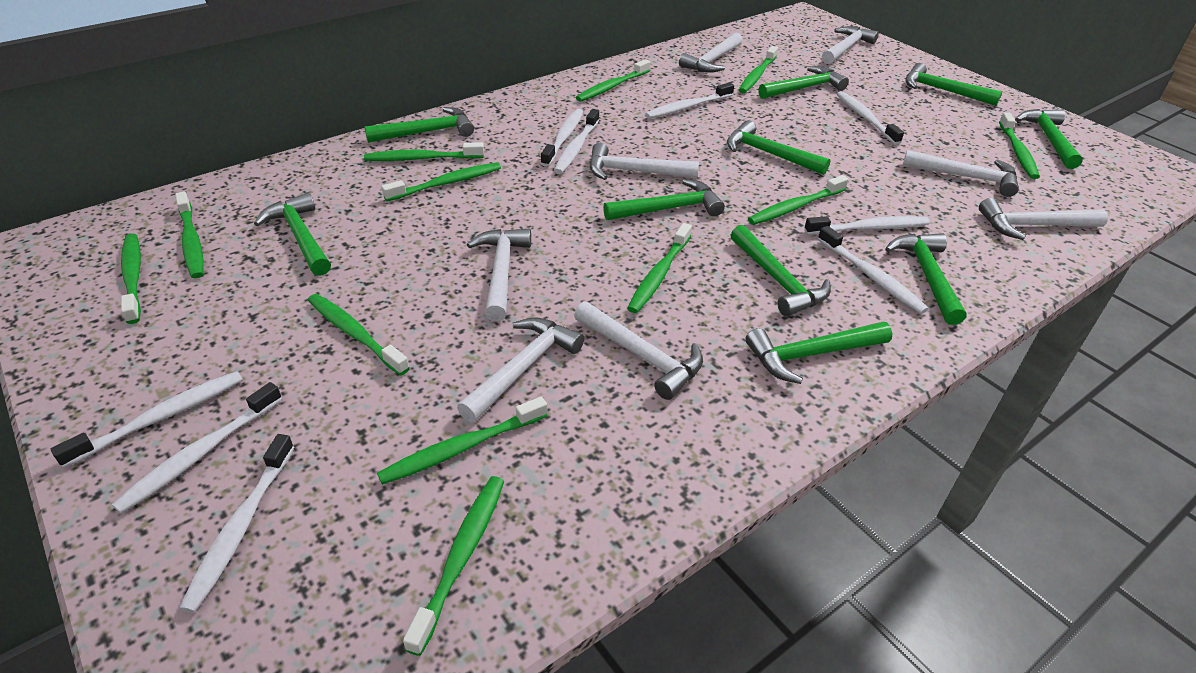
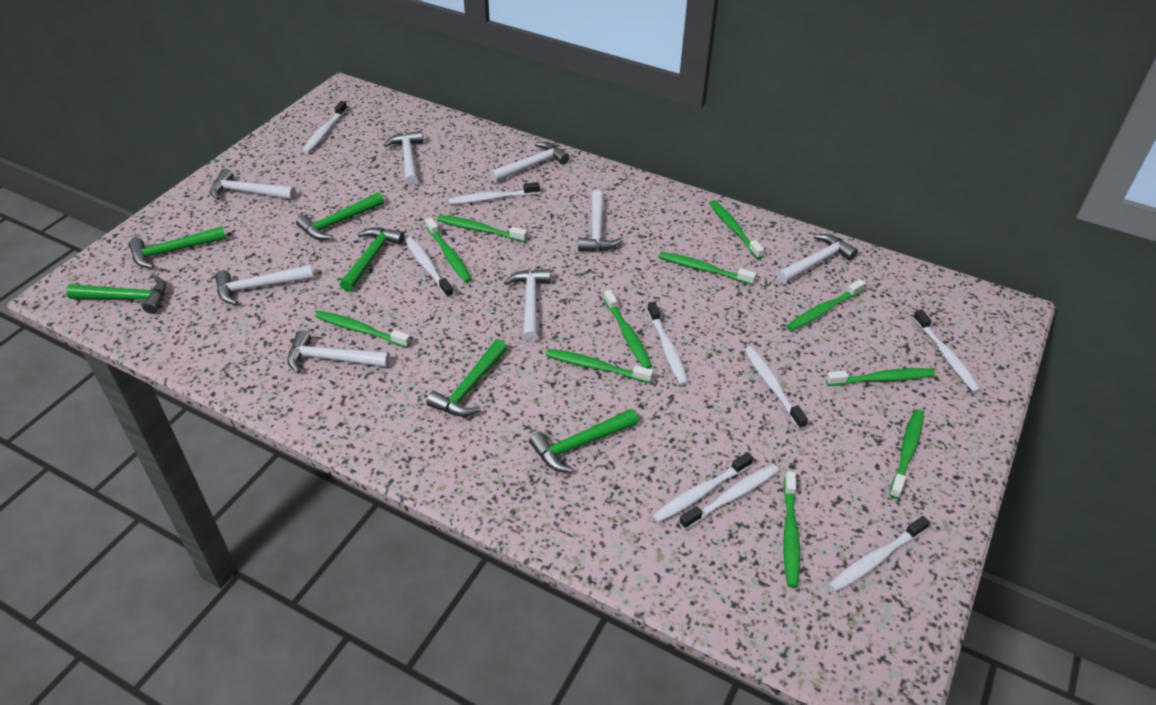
green hammer: 10 -> 6
green toothbrush: 12 -> 11

